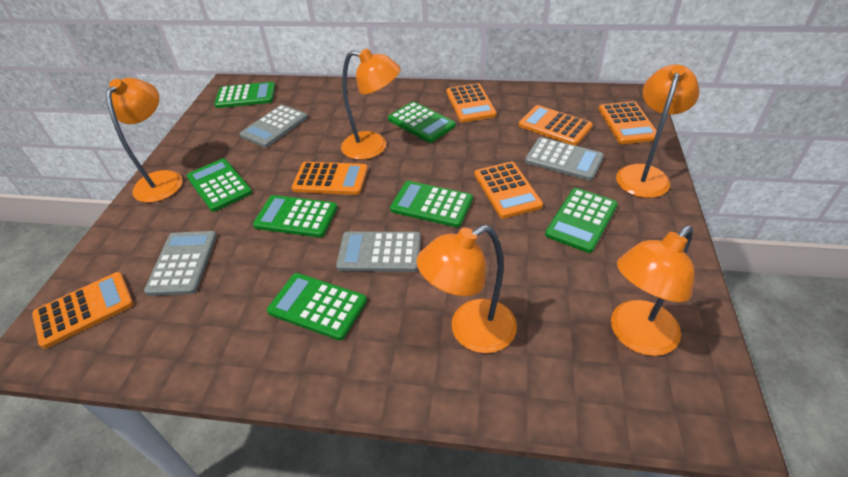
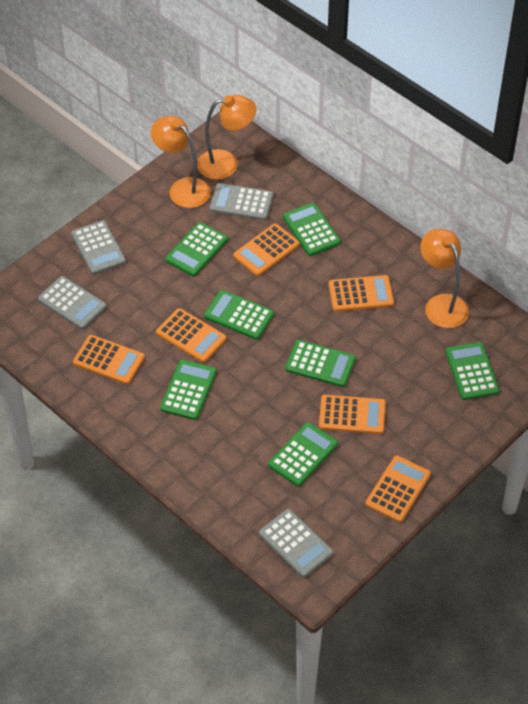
orange lamp: 5 -> 3

